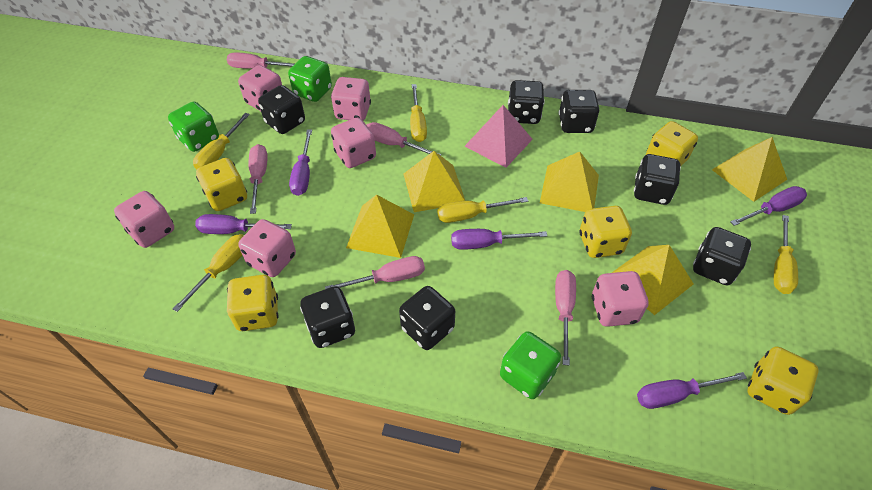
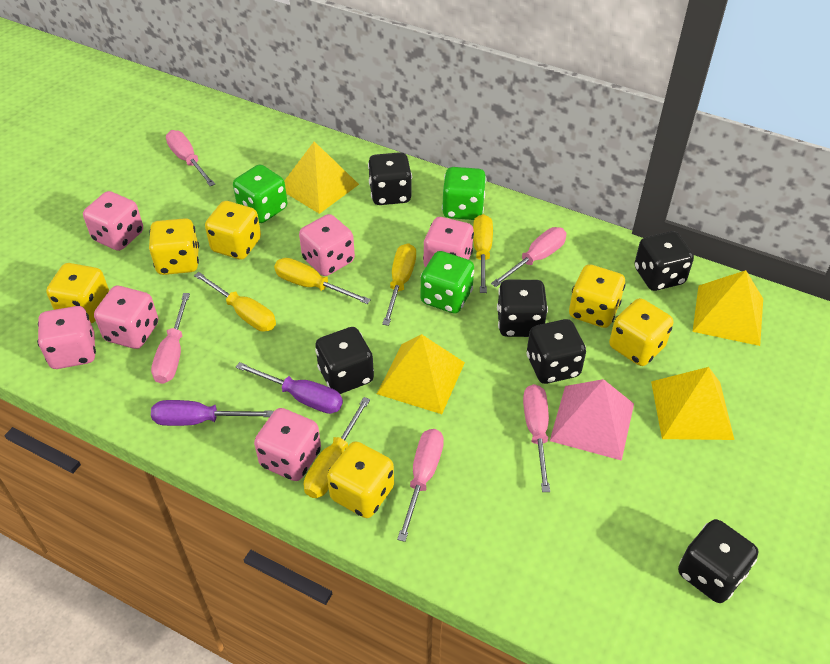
black dice: 7 -> 6
purple screwdriver: 5 -> 2
yellow dice: 5 -> 6
yellow pyramid: 5 -> 4

